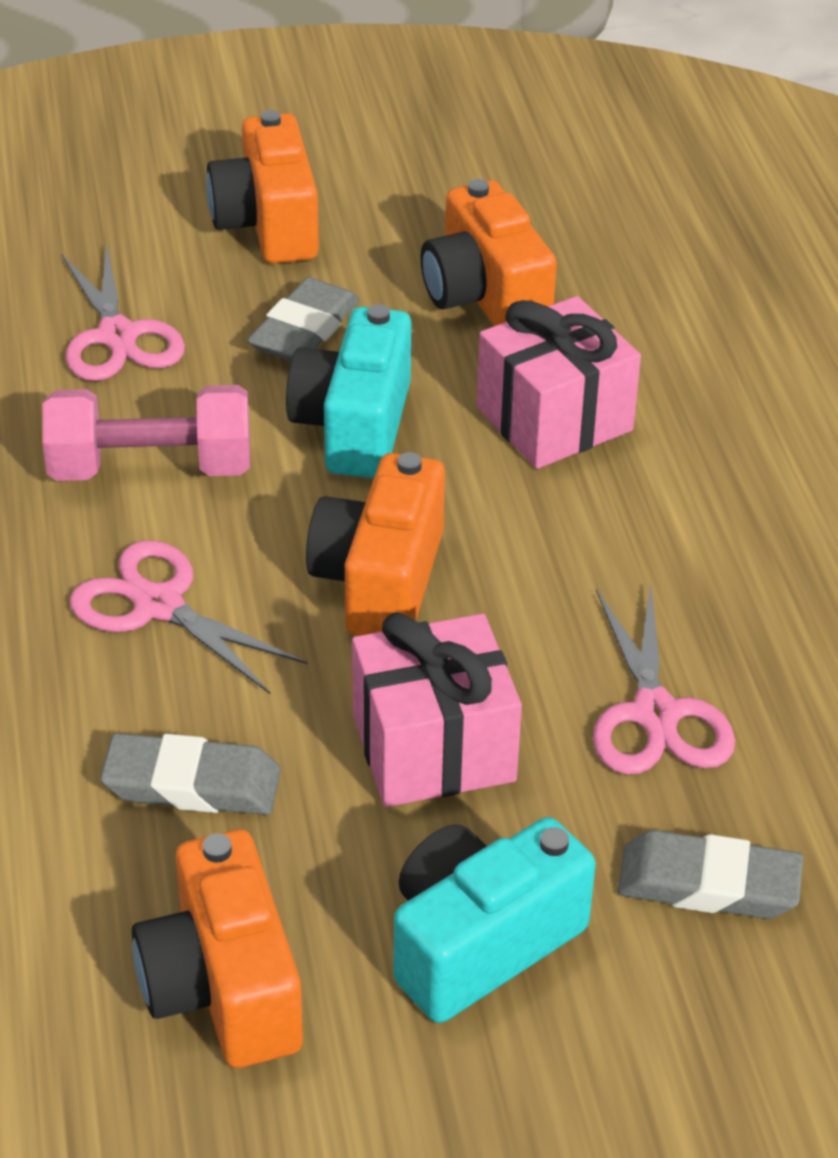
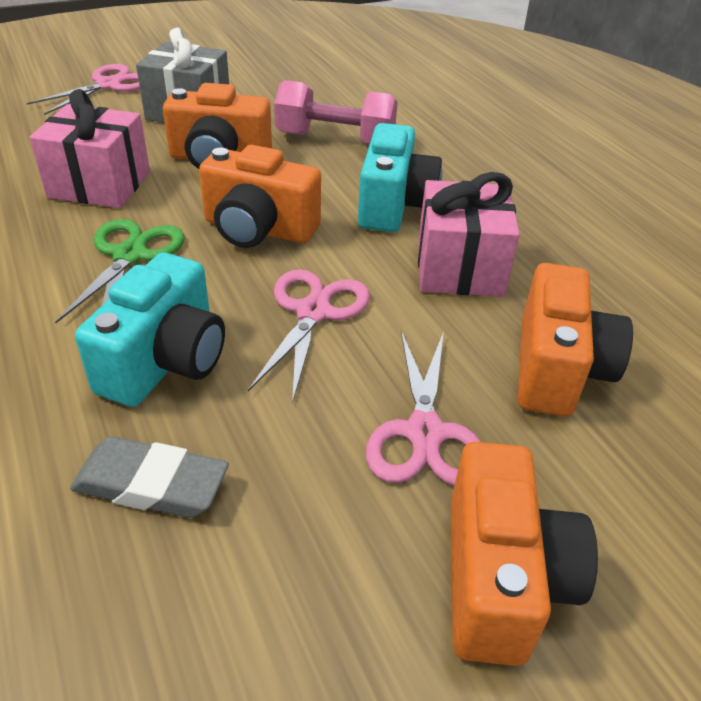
green scissors: 0 -> 1
grey eraser: 3 -> 1
grey gift: 0 -> 1

